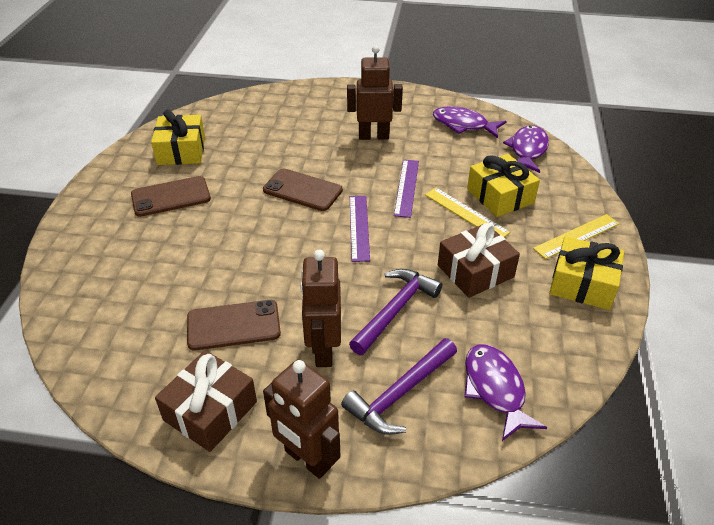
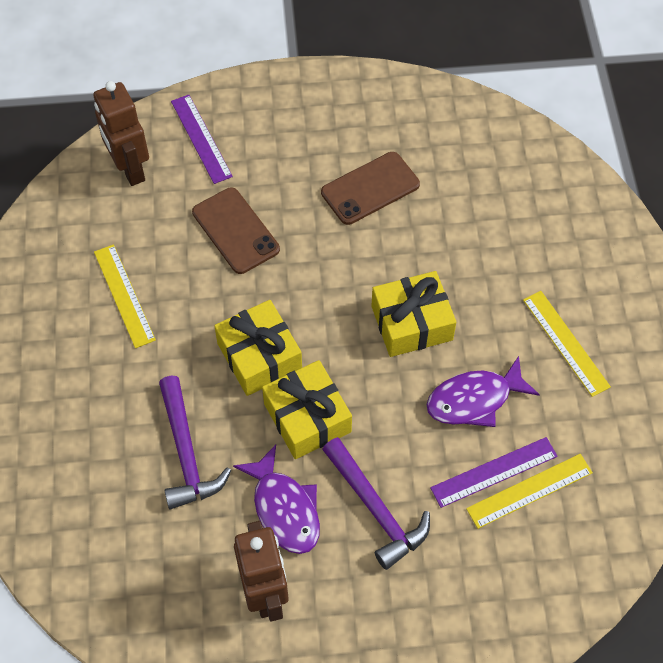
brown gift: 2 -> 0
brown phone: 3 -> 2
brown robot: 3 -> 2
purple fish: 3 -> 2
yellow ruler: 2 -> 3

